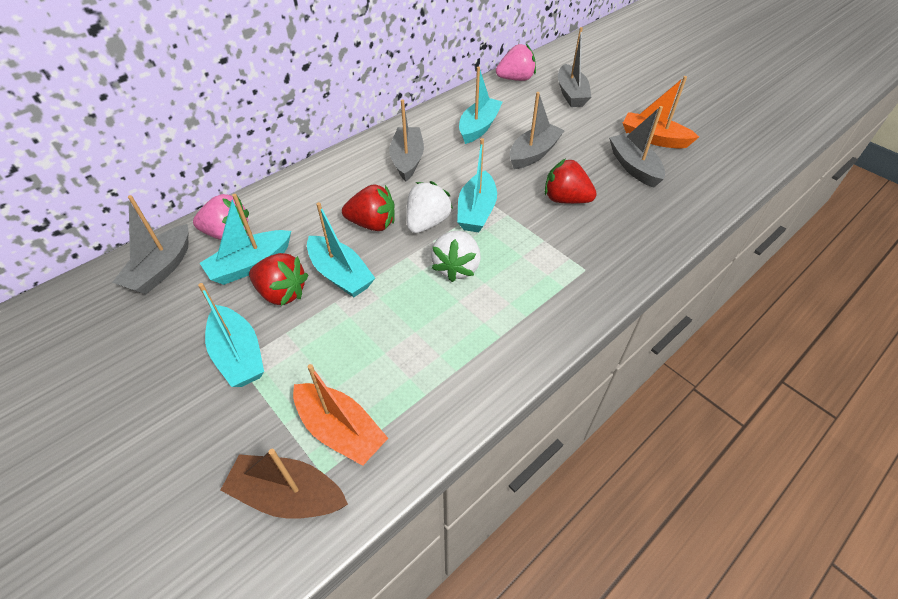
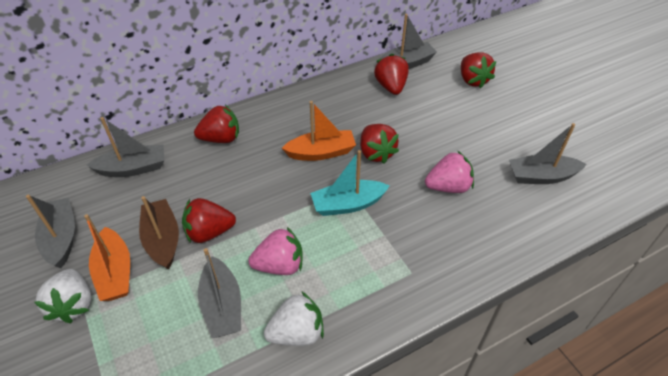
red strawberry: 3 -> 5
turquoise boat: 5 -> 1

